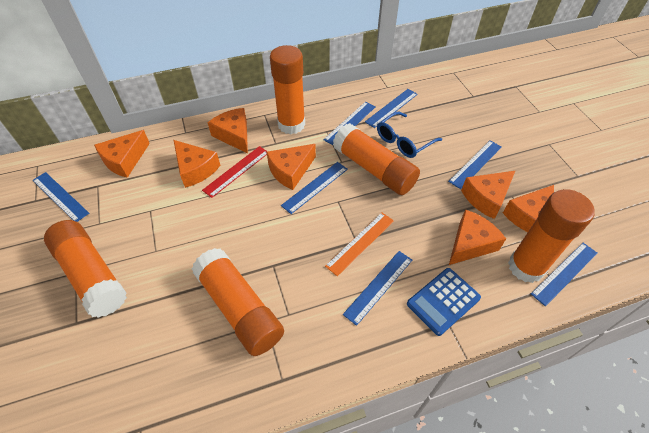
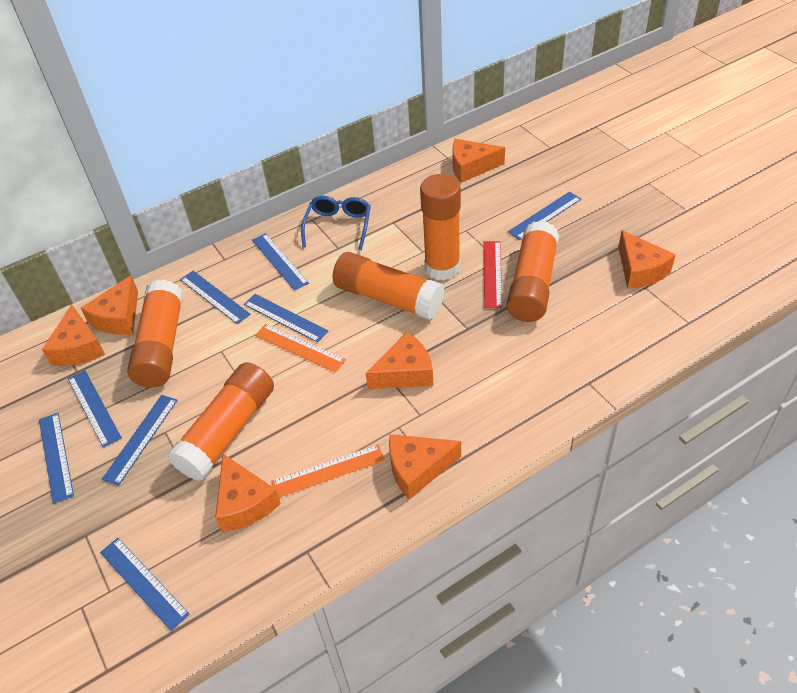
blue calculator: 1 -> 0
blue ruler: 7 -> 8
orange ruler: 1 -> 2

